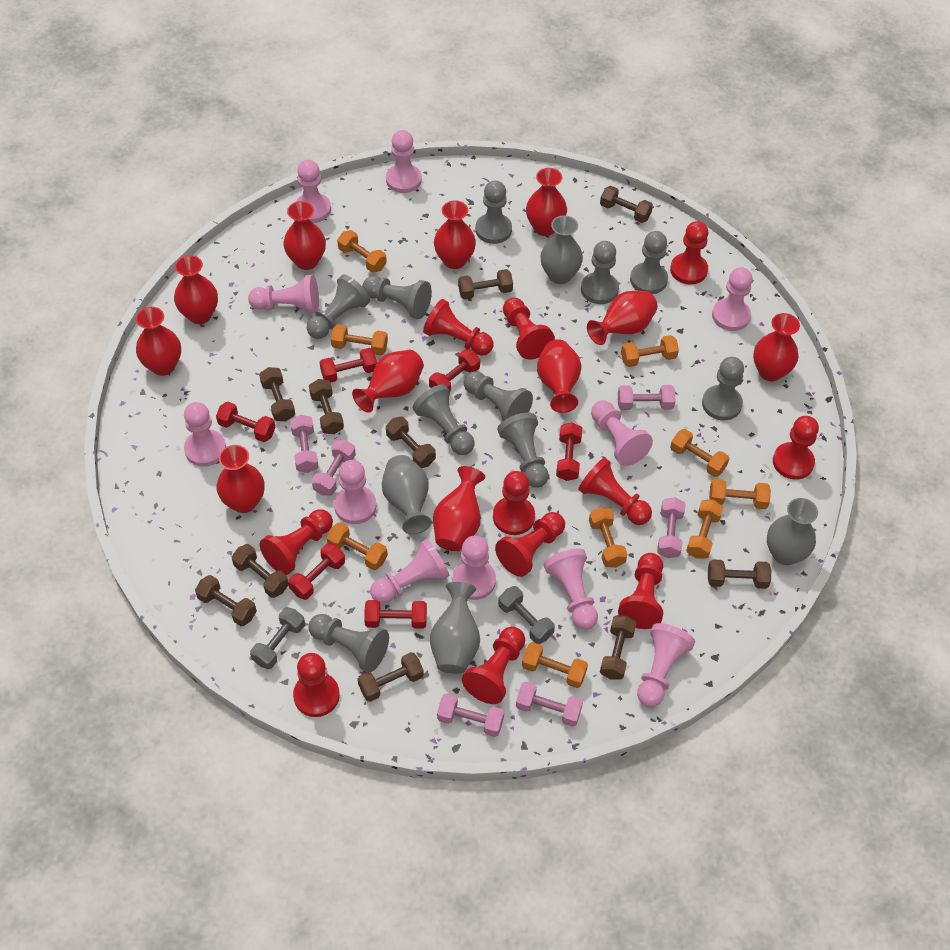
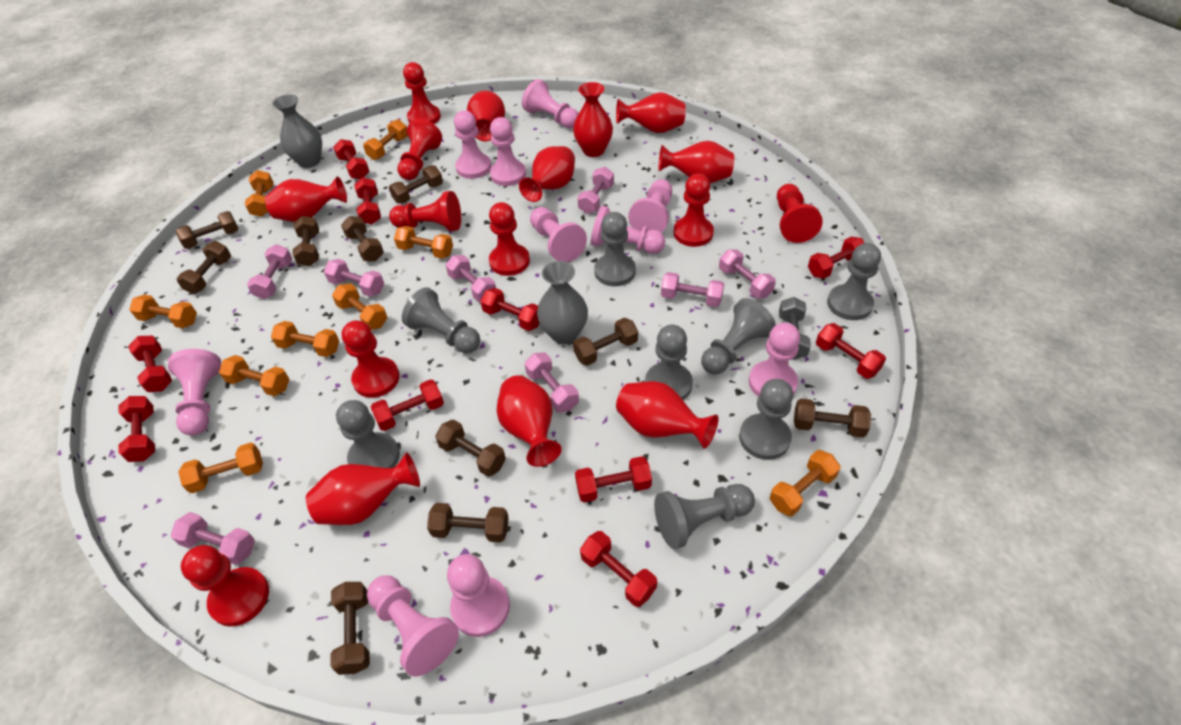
grey dumbbell: 2 -> 1
grey pawn: 10 -> 8
grey vase: 4 -> 2
pink dumbbell: 6 -> 8
pink pawn: 11 -> 10
red dumbbell: 6 -> 10
red pawn: 11 -> 8
red vase: 11 -> 9

